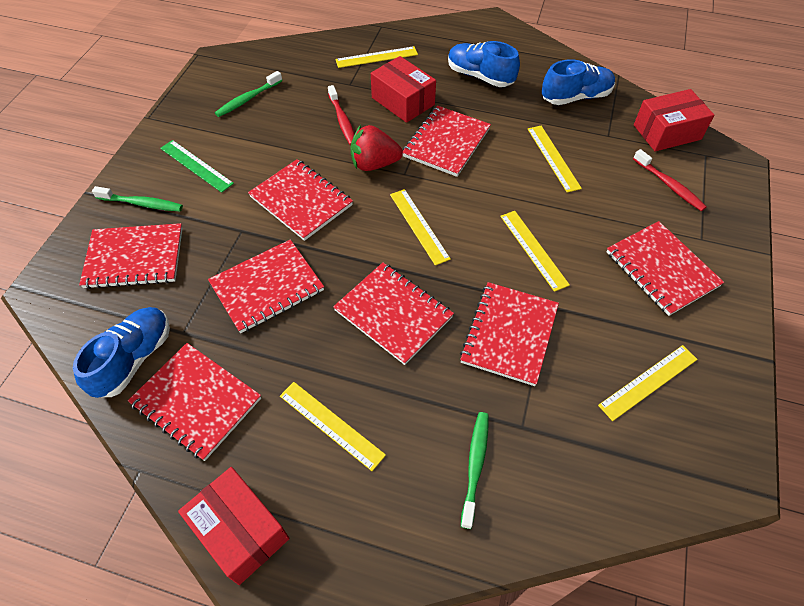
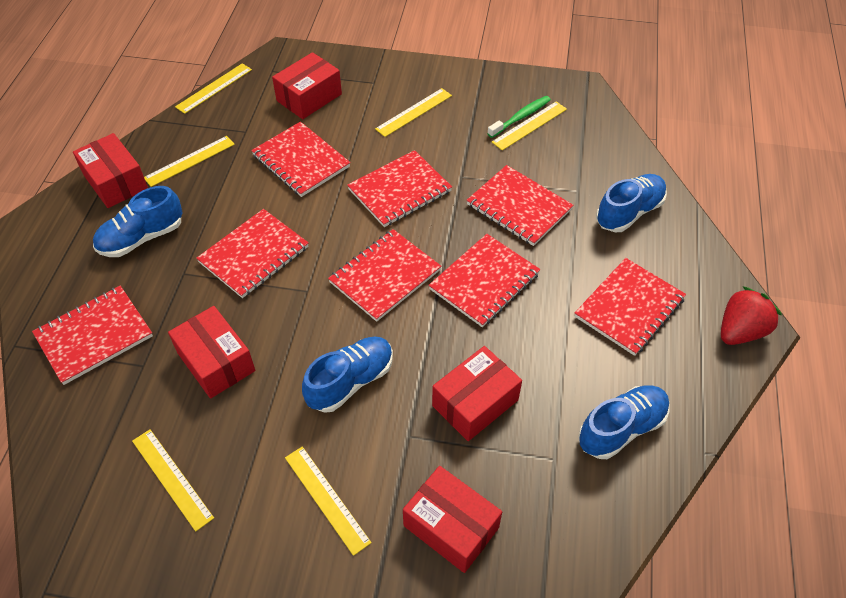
blue shoe: 3 -> 4
green ruler: 1 -> 0
green toothbrush: 3 -> 1
red box: 3 -> 5
red toothbrush: 2 -> 0

